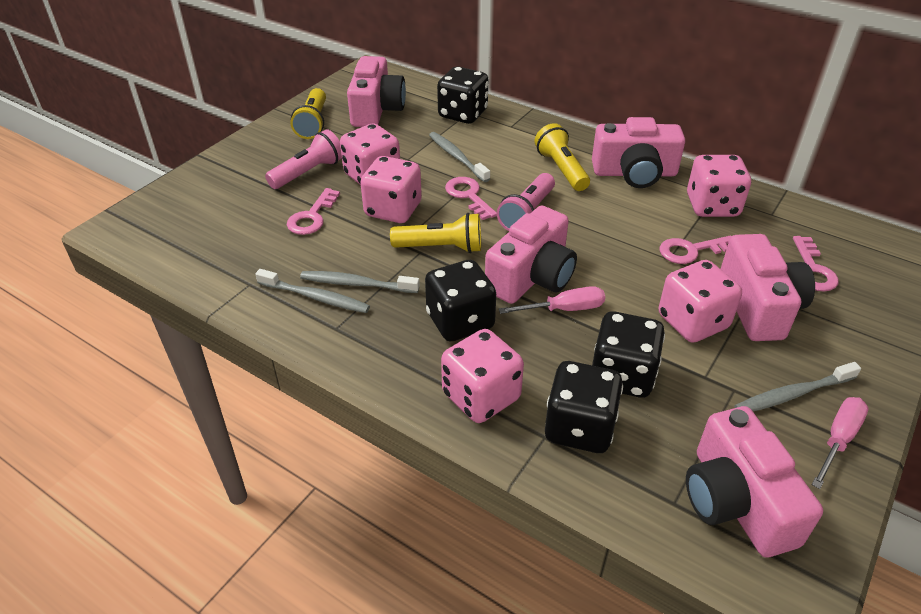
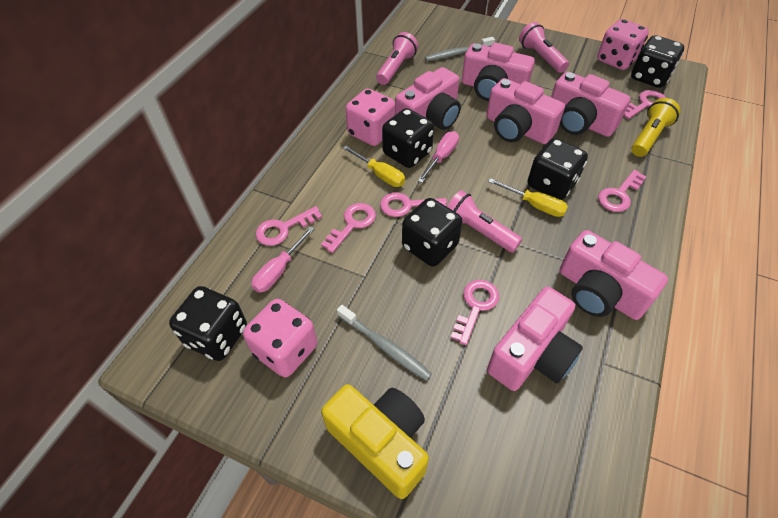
black dice: 4 -> 5
grey toothbrush: 4 -> 2
pink camera: 5 -> 6
pink dice: 5 -> 3
pink flashlight: 2 -> 3
pink key: 4 -> 6
yellow camera: 0 -> 1
yellow flashlight: 3 -> 1
yellow screwdriver: 0 -> 2

